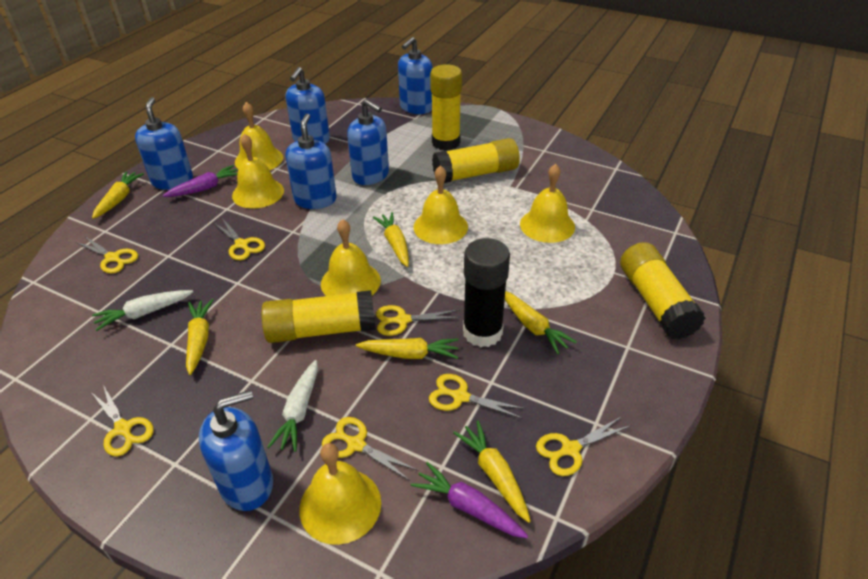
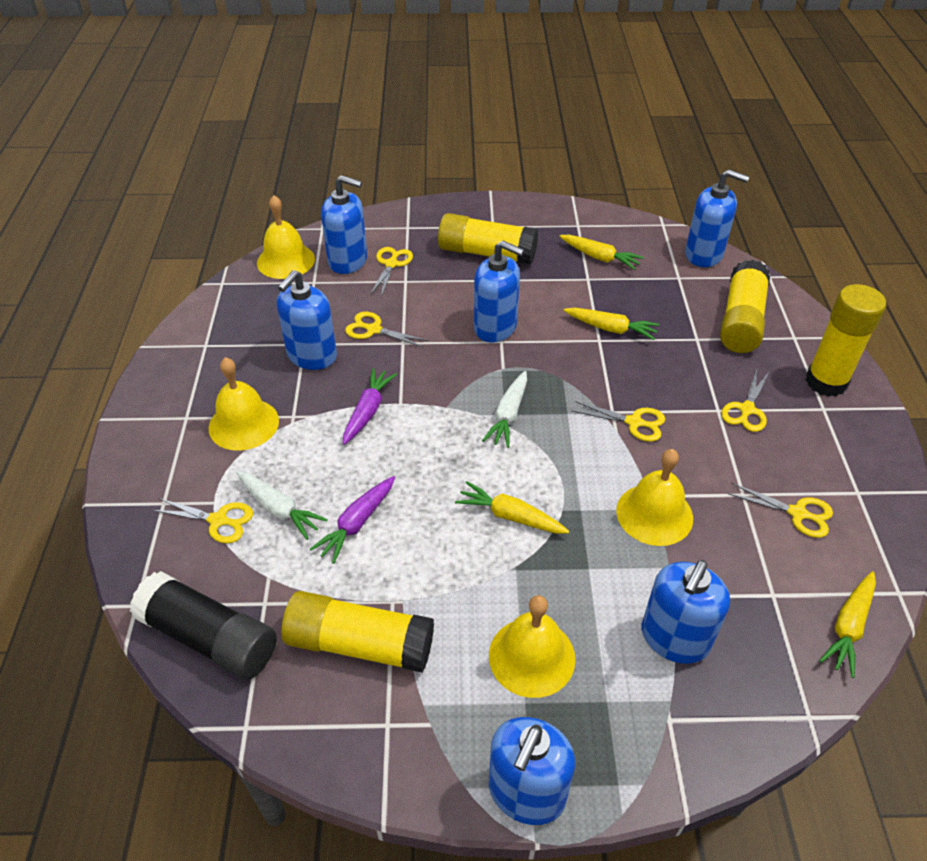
yellow bell: 6 -> 4
yellow carrot: 6 -> 4
yellow scissors: 7 -> 6

